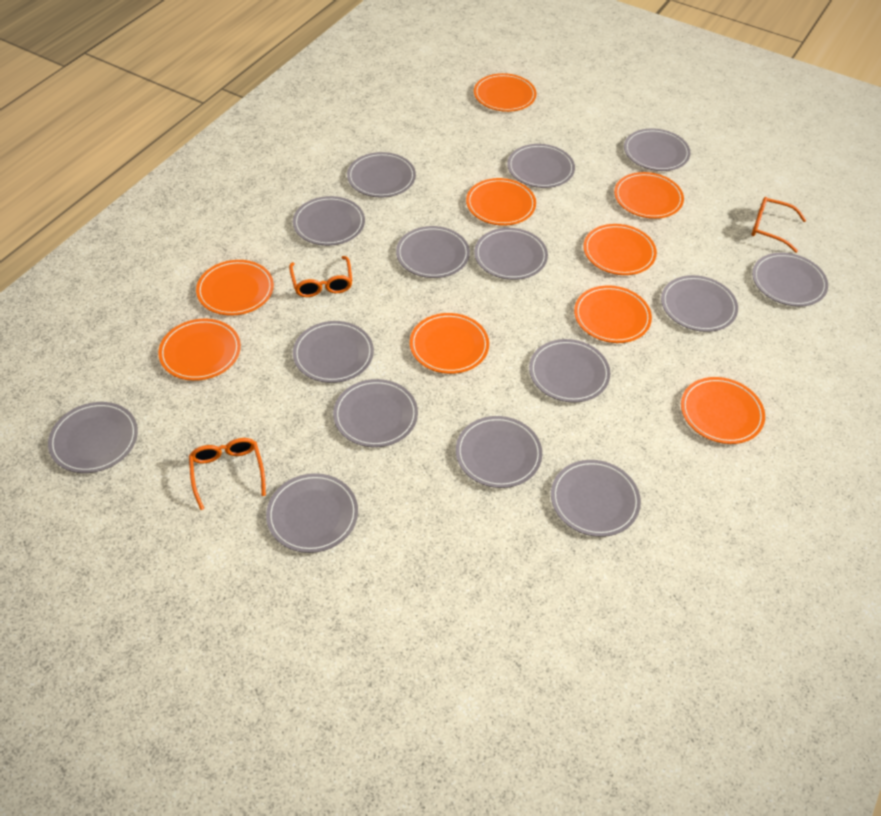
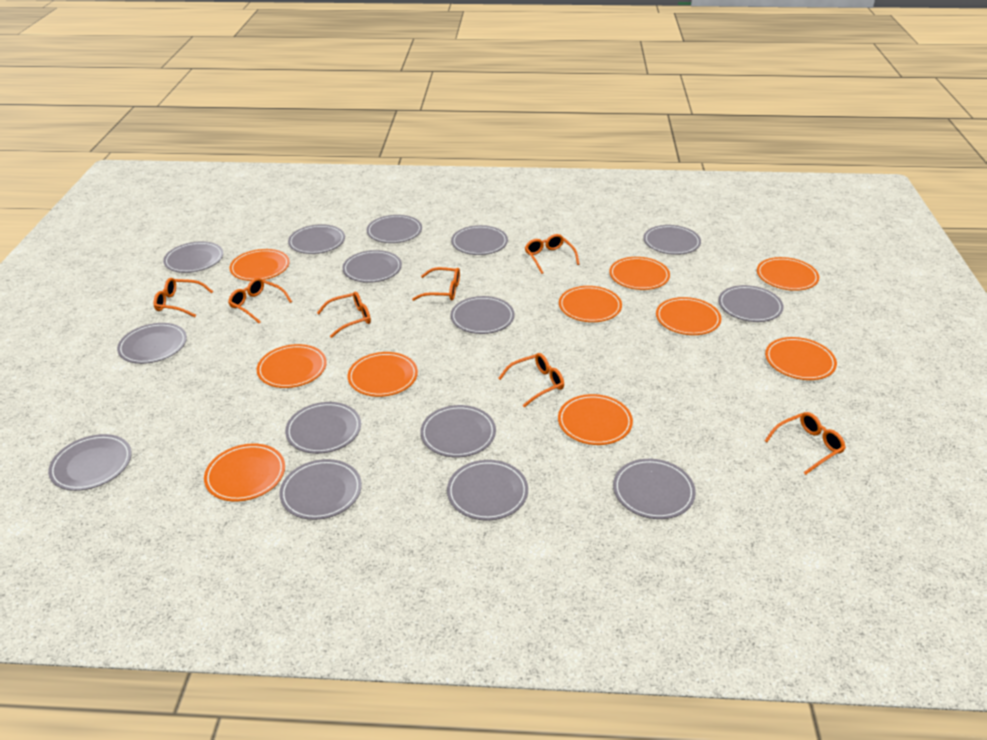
orange glasses: 3 -> 7
orange plate: 9 -> 10

